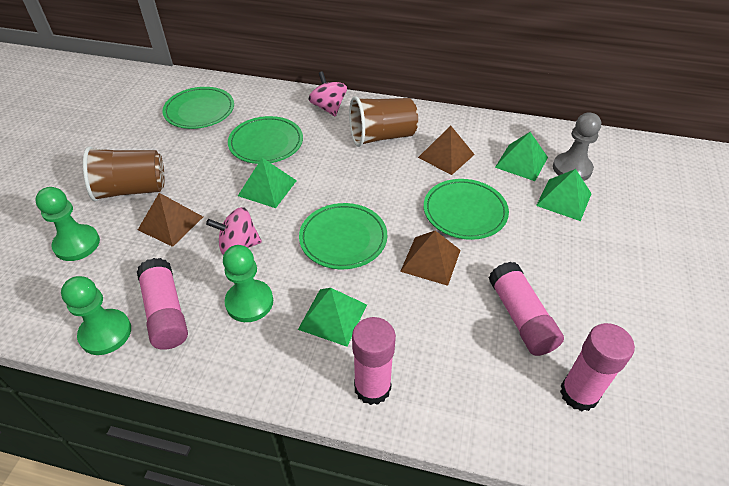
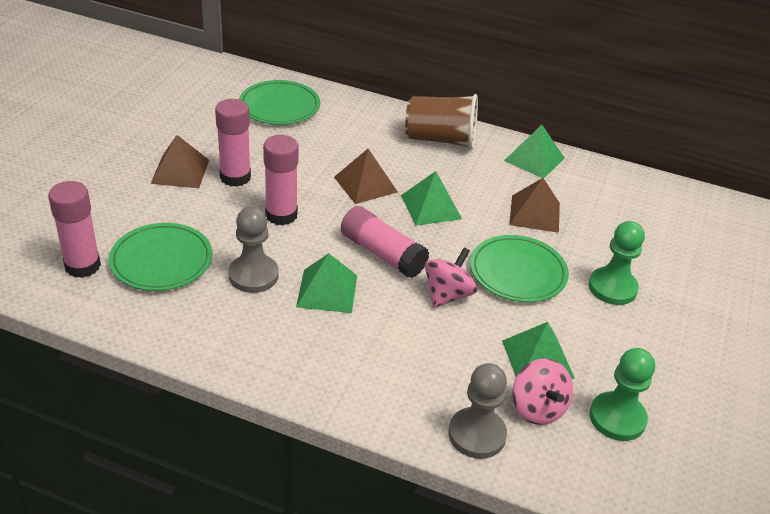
brown cup: 2 -> 1
green pawn: 3 -> 2
green plate: 4 -> 3
grey pawn: 1 -> 2

